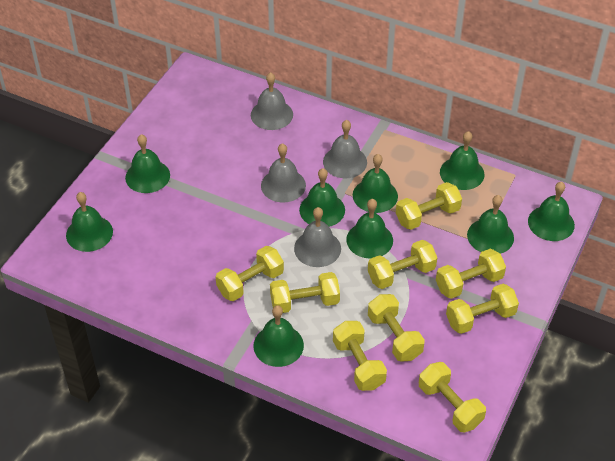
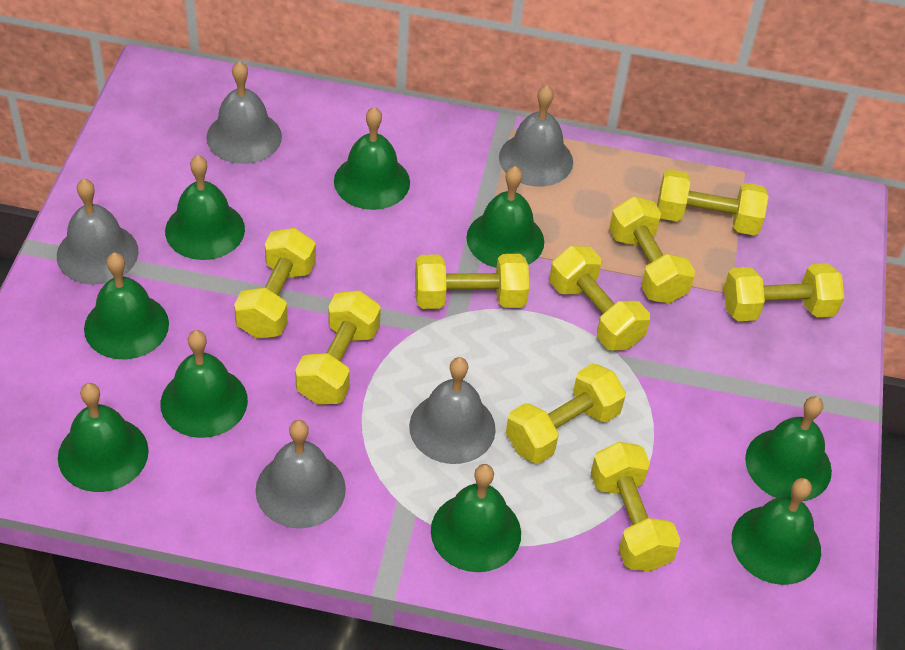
grey bell: 4 -> 5

